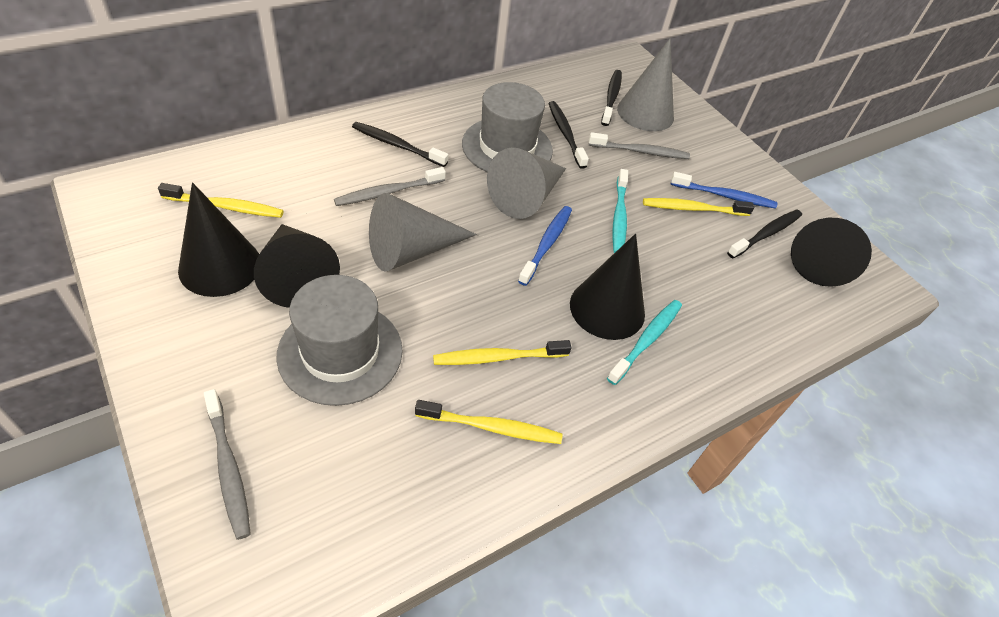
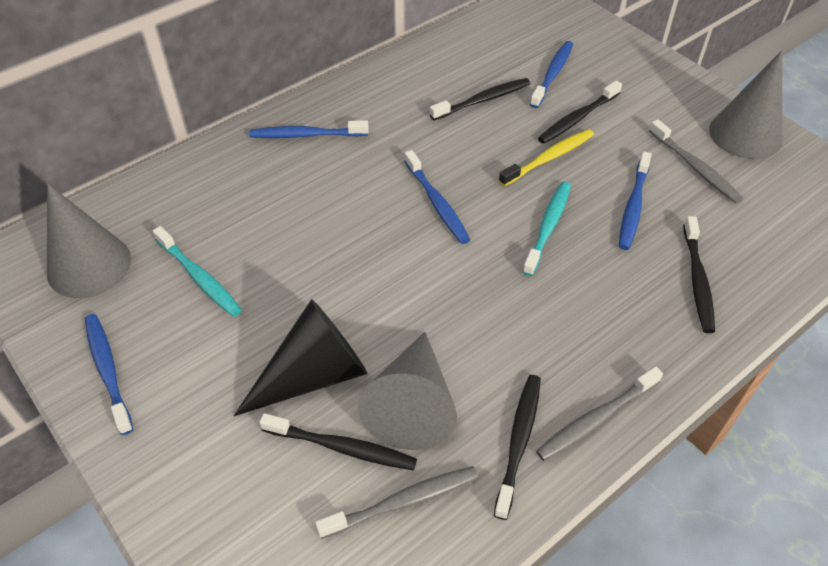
black cone: 4 -> 1
black toothbrush: 4 -> 5
blue toothbrush: 2 -> 5
grey hat: 2 -> 0
yellow toothbrush: 4 -> 1

